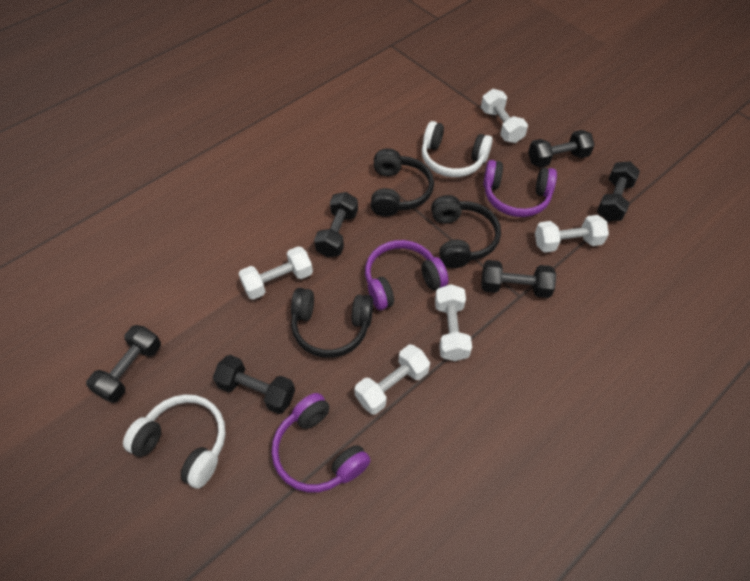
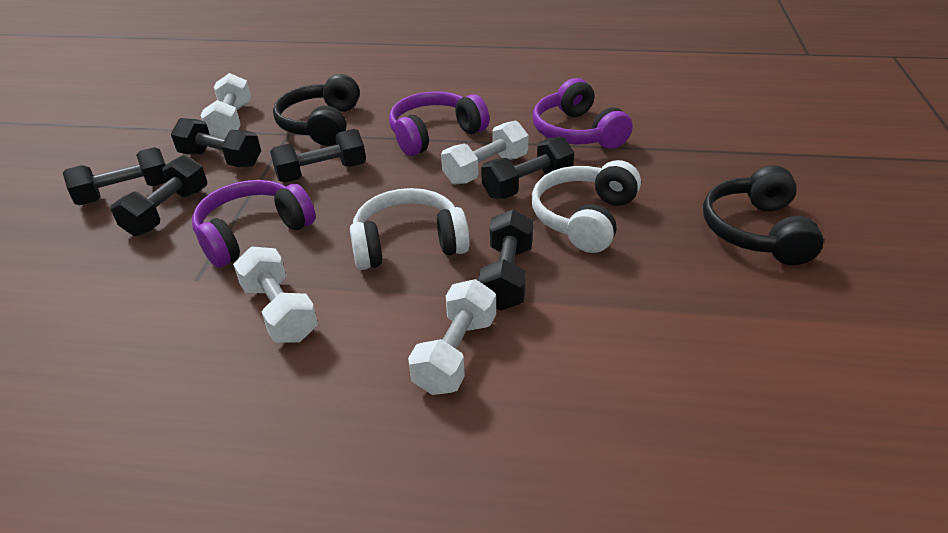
black headphones: 3 -> 2
white dumbbell: 5 -> 4

